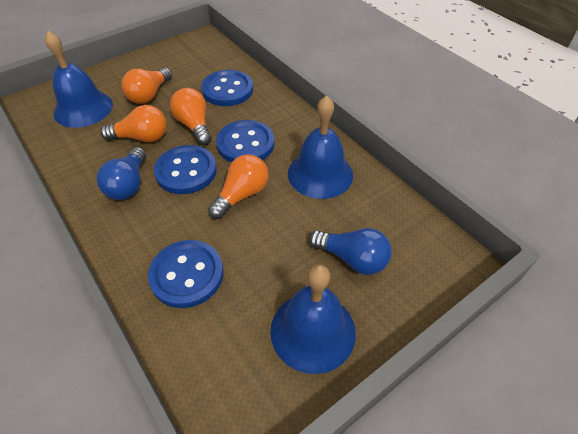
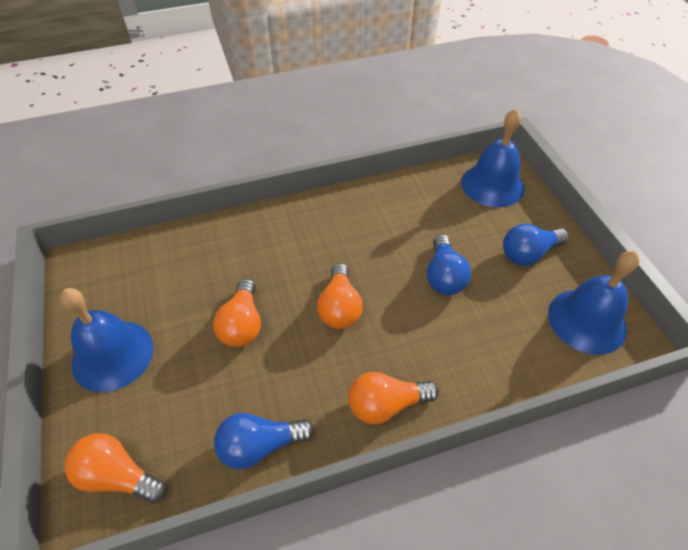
blue button: 4 -> 0
blue light bulb: 2 -> 3

